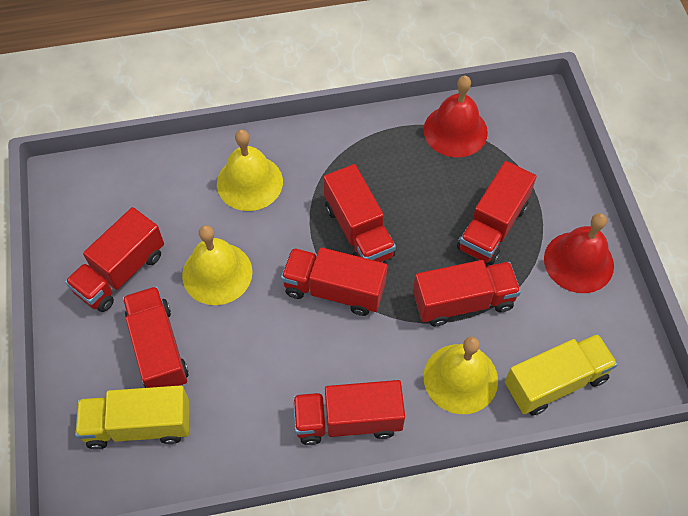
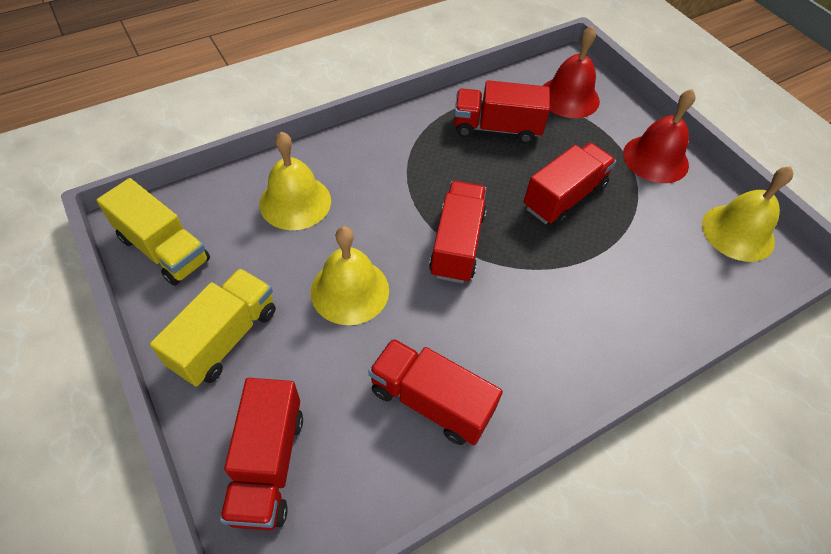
red truck: 7 -> 5

